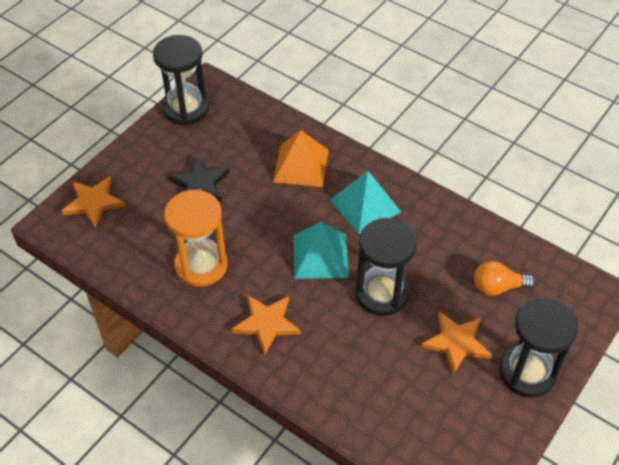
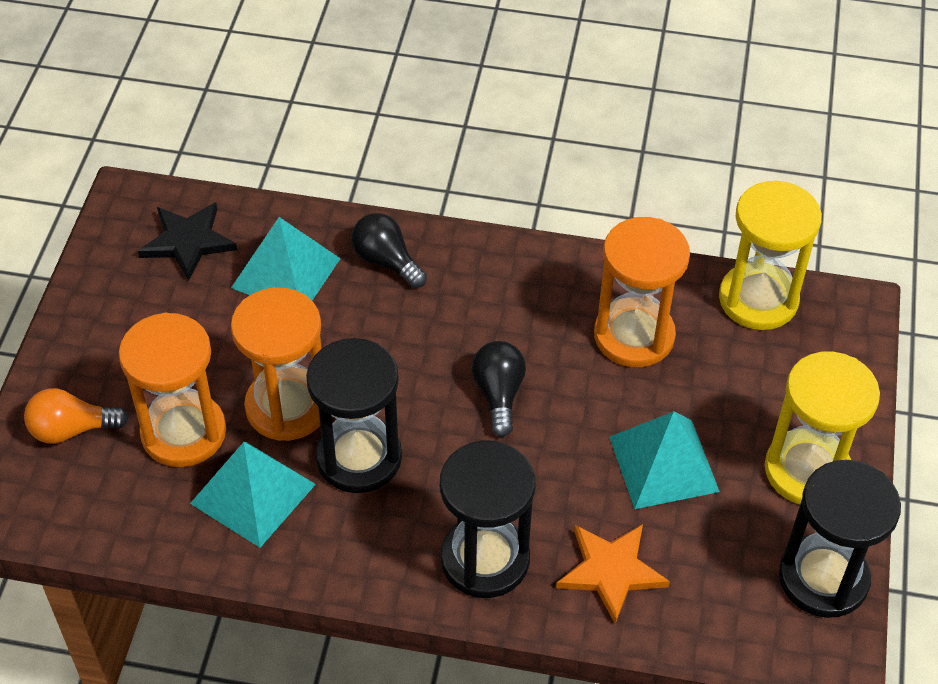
black light bulb: 0 -> 2
orange hourglass: 1 -> 3
orange pyramid: 1 -> 0
orange star: 3 -> 1
turquoise pyramid: 2 -> 3
yellow hourglass: 0 -> 2

